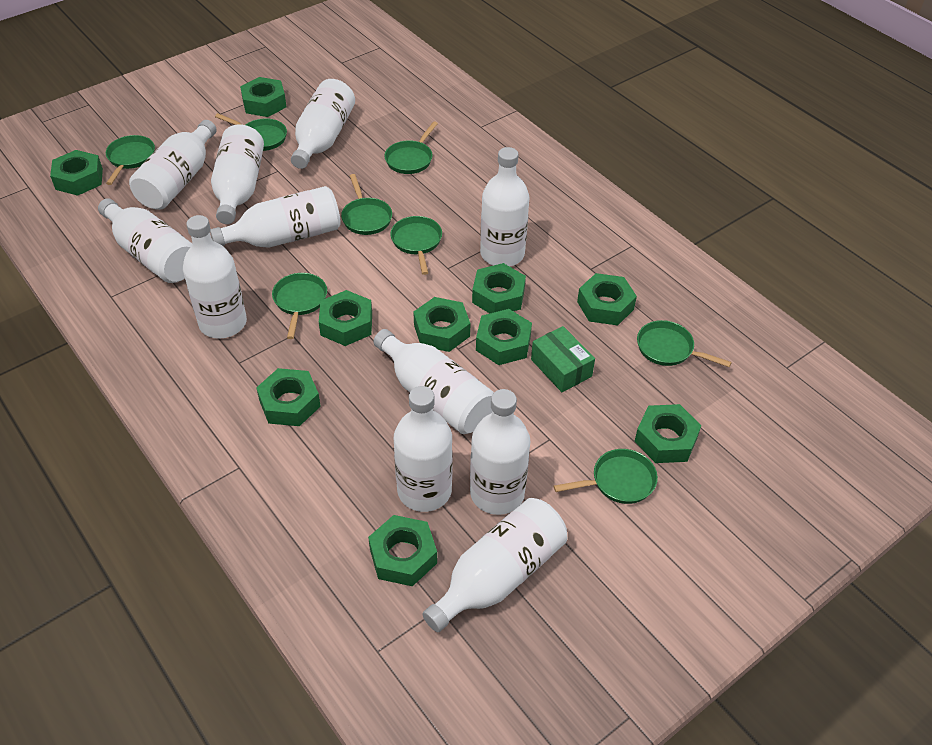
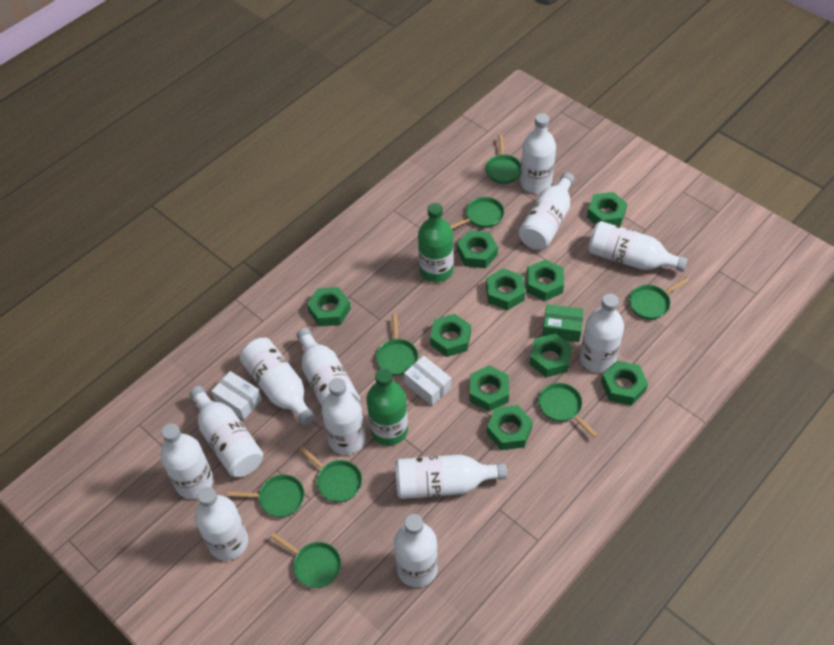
green bottle: 0 -> 2
white bottle: 11 -> 12
white box: 0 -> 2

